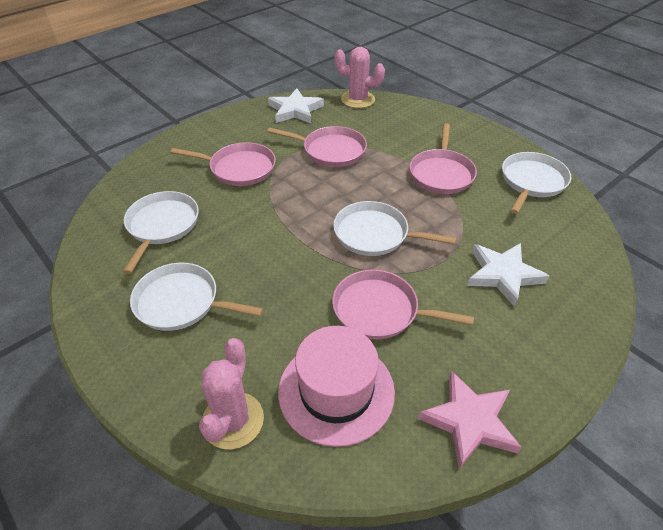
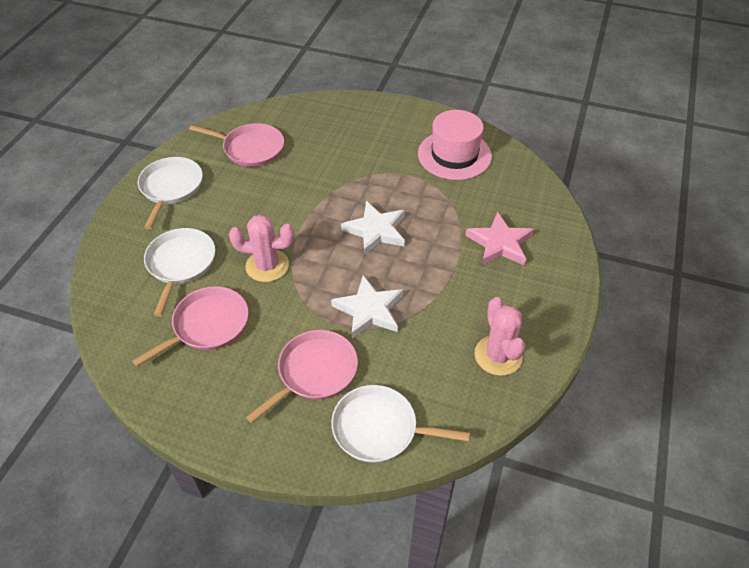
pink pan: 4 -> 3
white pan: 4 -> 3

